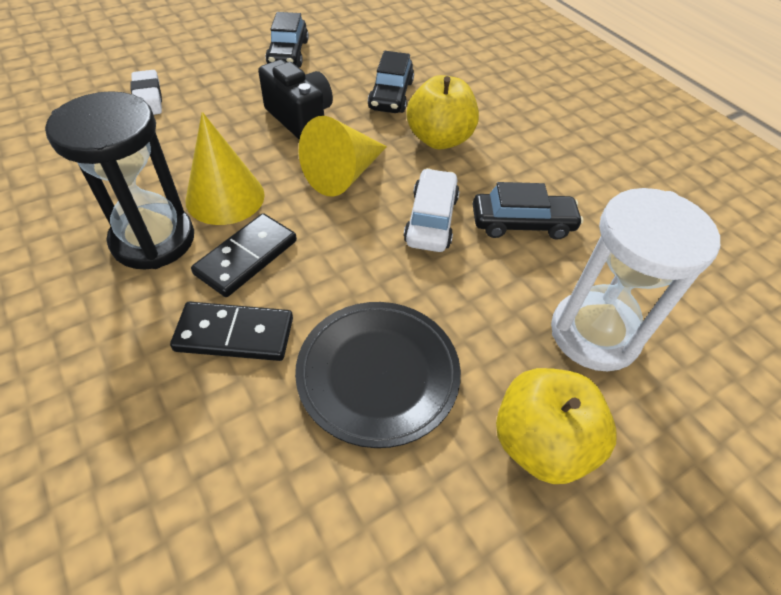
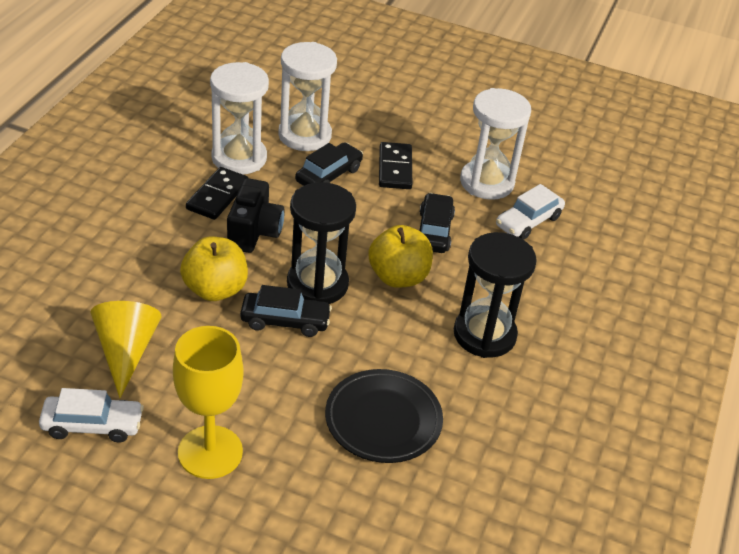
black hourglass: 1 -> 2
white car: 1 -> 2
white eraser: 1 -> 0
white hourglass: 1 -> 3
yellow cone: 2 -> 1
yellow goblet: 0 -> 1

